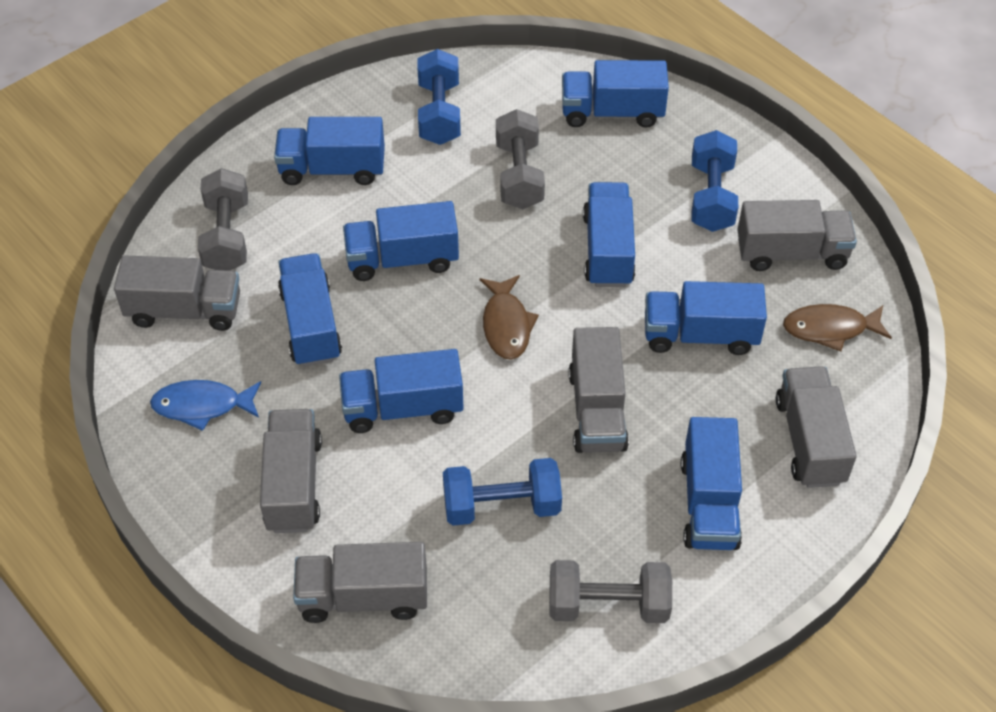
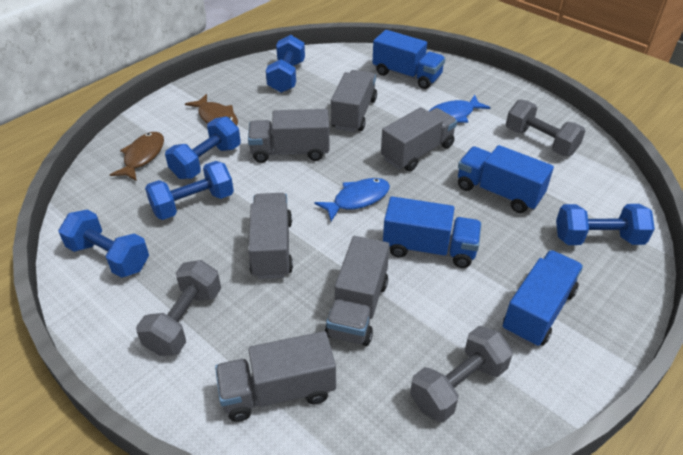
blue dumbbell: 3 -> 5
blue fish: 1 -> 2
blue truck: 8 -> 4

